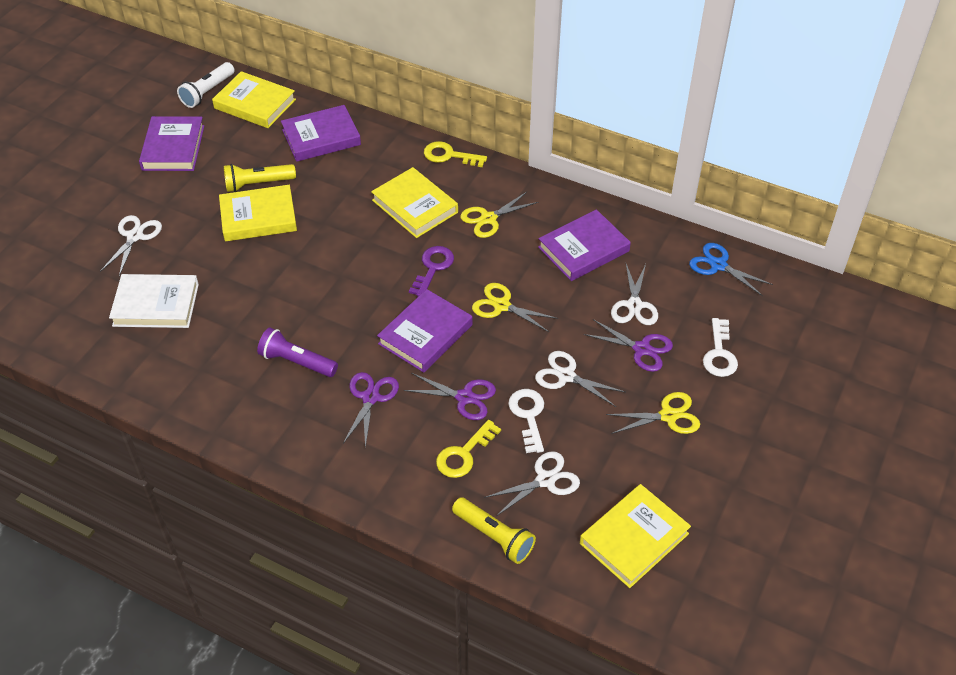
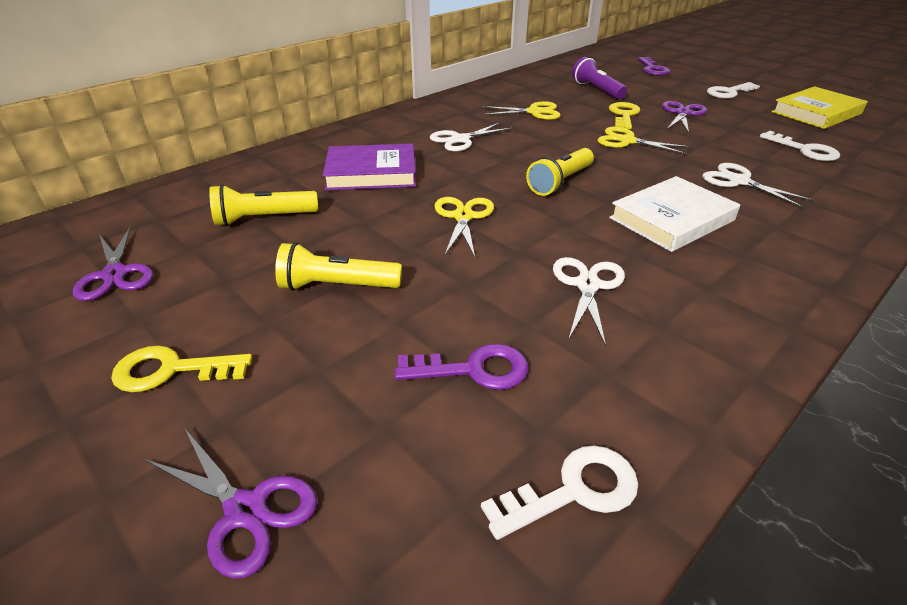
blue scissors: 1 -> 0
purple book: 4 -> 1
purple key: 1 -> 2
white flashlight: 1 -> 0
white key: 2 -> 3
white scissors: 4 -> 3
yellow book: 4 -> 1
yellow flashlight: 2 -> 3

